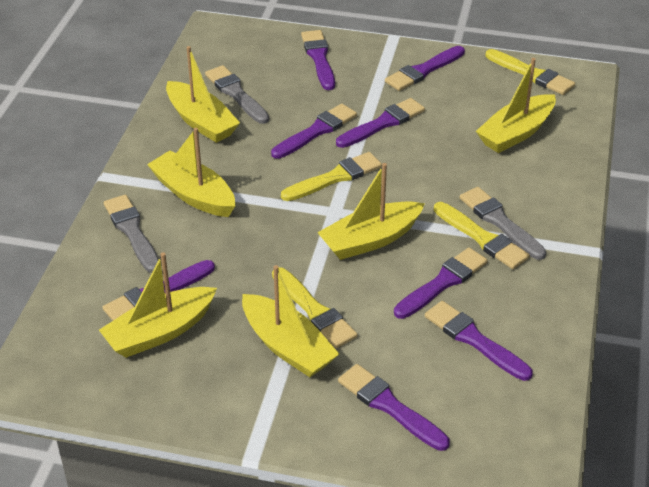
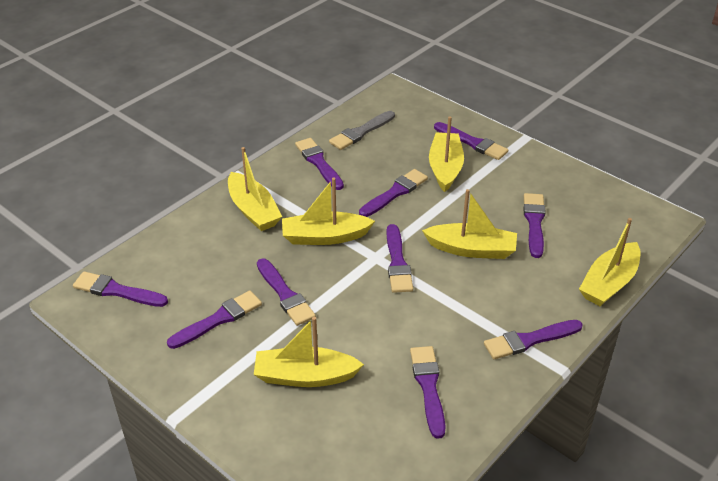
grey brush: 3 -> 1
purple brush: 8 -> 10
yellow brush: 4 -> 0

